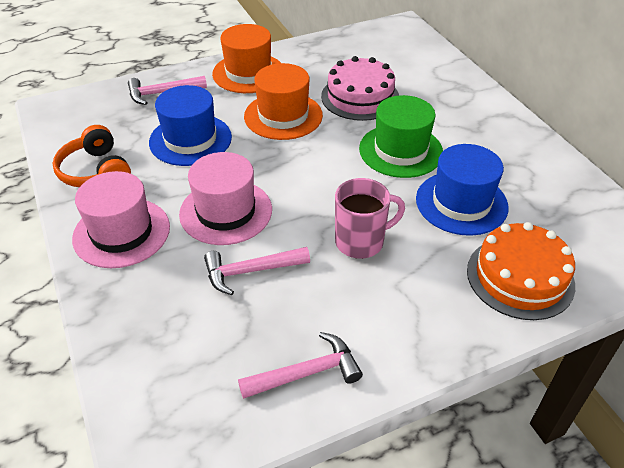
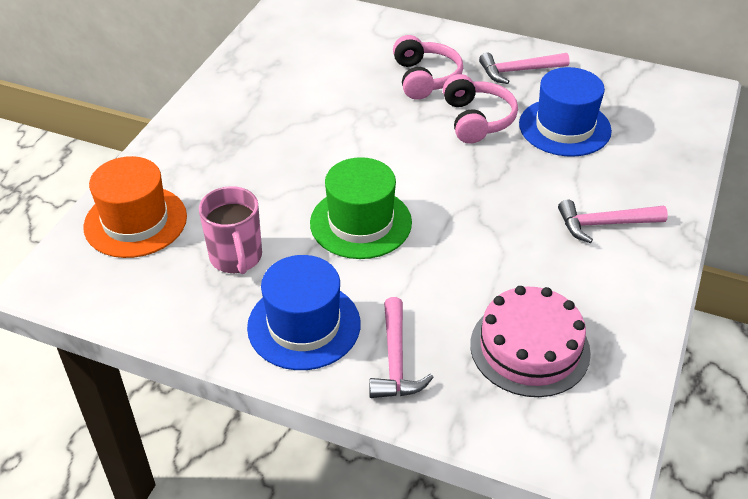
orange cake: 1 -> 0
orange hat: 2 -> 1
orange headphones: 1 -> 0
pink hat: 2 -> 0
pink headphones: 0 -> 2

